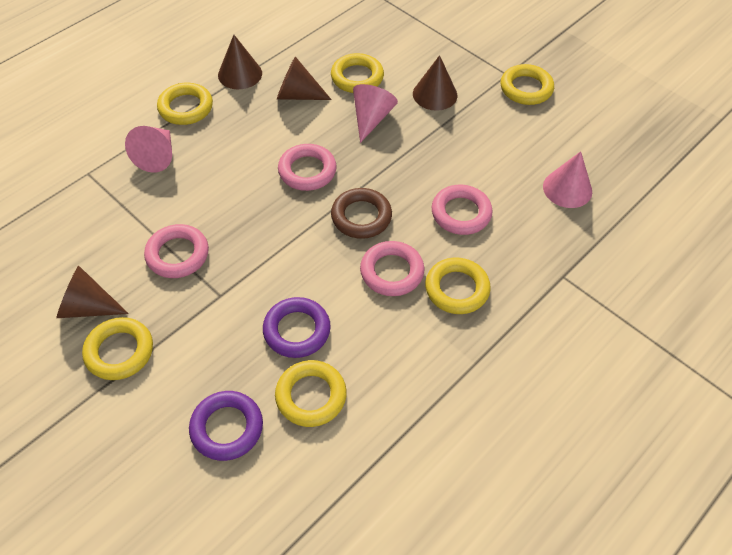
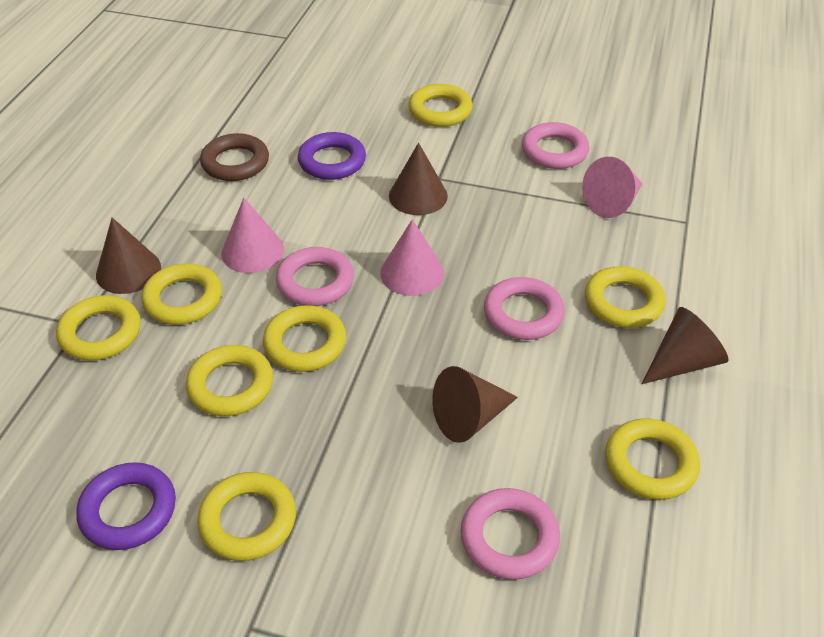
yellow ring: 6 -> 8

